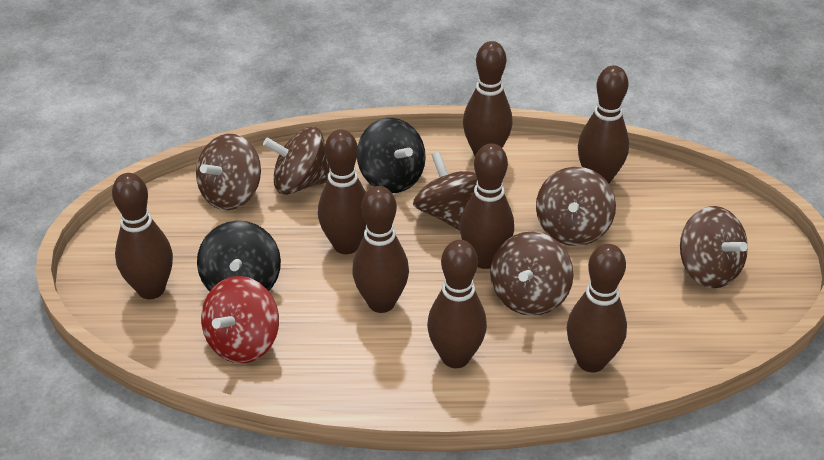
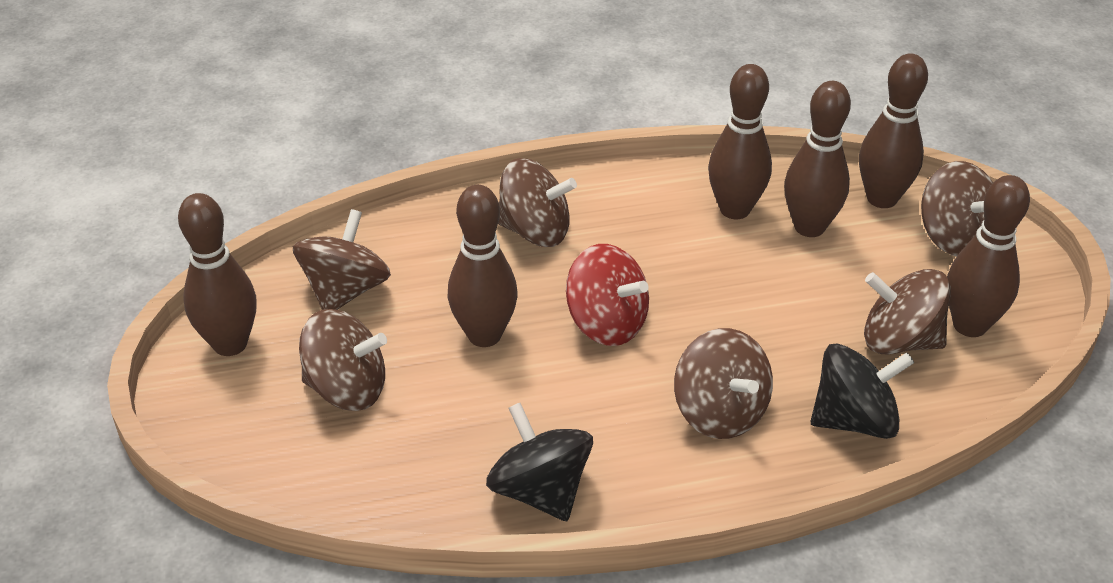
brown bowling pin: 8 -> 6

